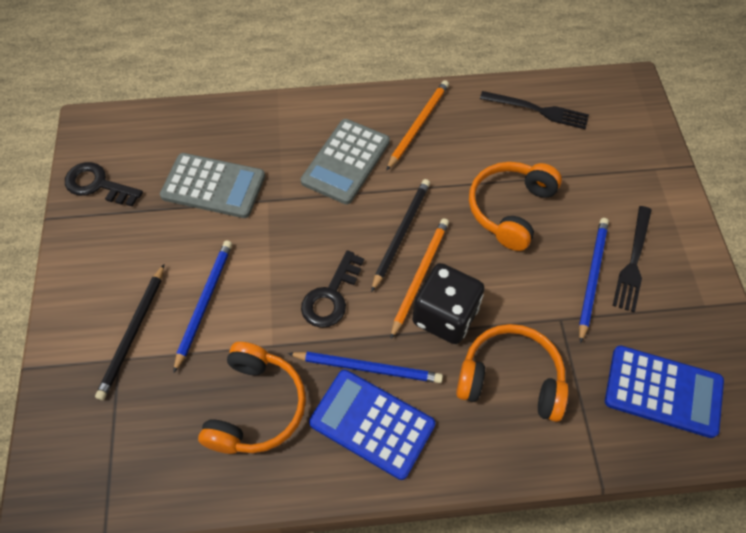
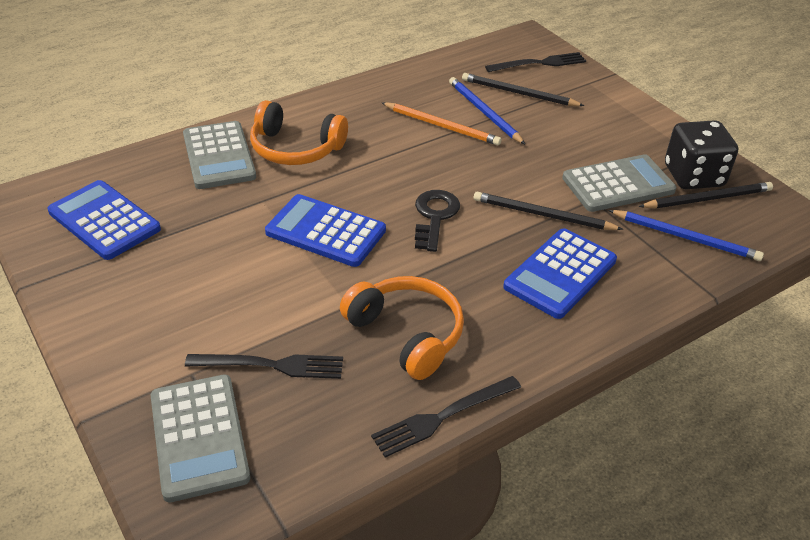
black fork: 2 -> 3
black key: 2 -> 1
black pencil: 2 -> 3
blue calculator: 2 -> 3
blue pencil: 3 -> 2
grey calculator: 2 -> 3
orange headphones: 3 -> 2
orange pencil: 2 -> 1

